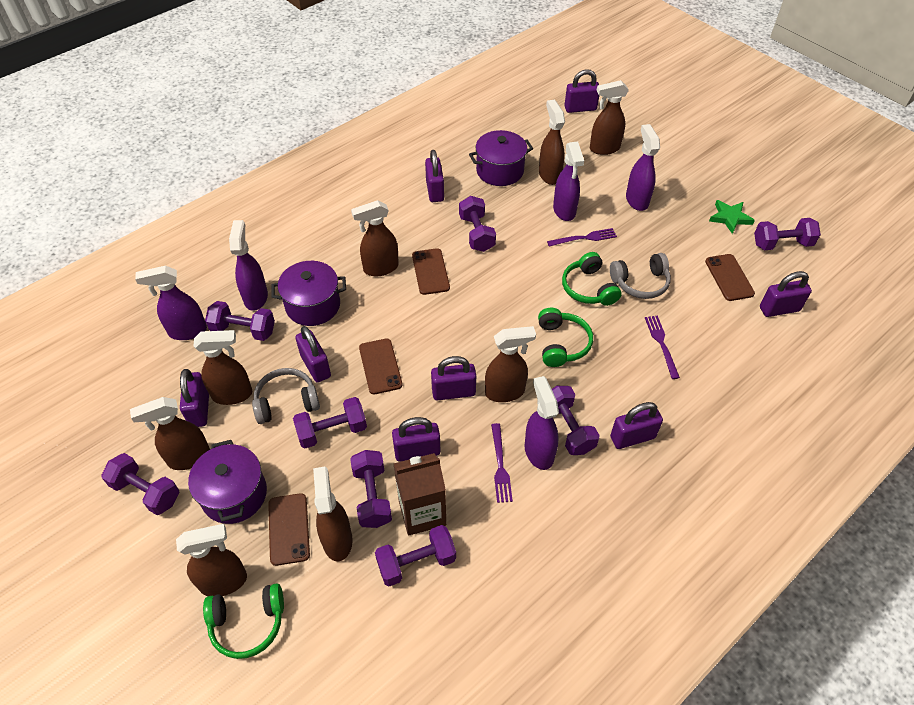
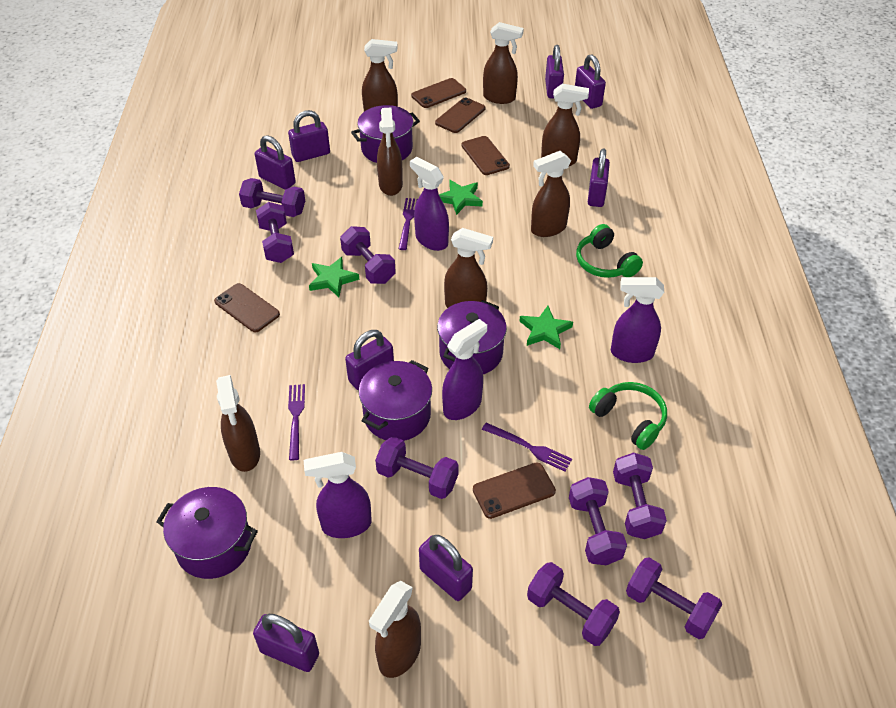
brown carton: 1 -> 0
brown phone: 4 -> 5
green headphones: 3 -> 2
green star: 1 -> 3
grey headphones: 2 -> 0
purple pot: 3 -> 4
purple spray bottle: 5 -> 4

